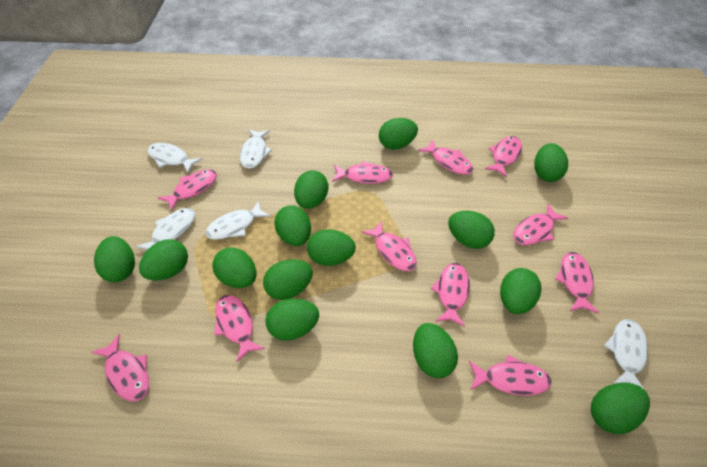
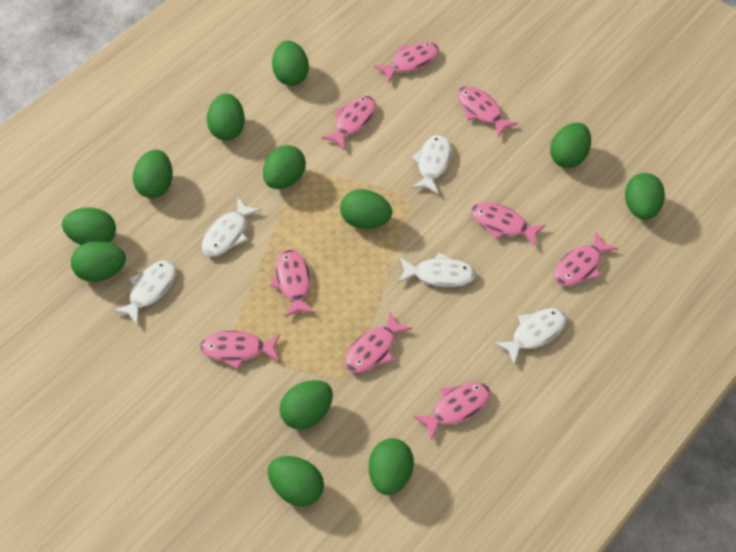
green egg: 14 -> 12
pink fish: 11 -> 9

